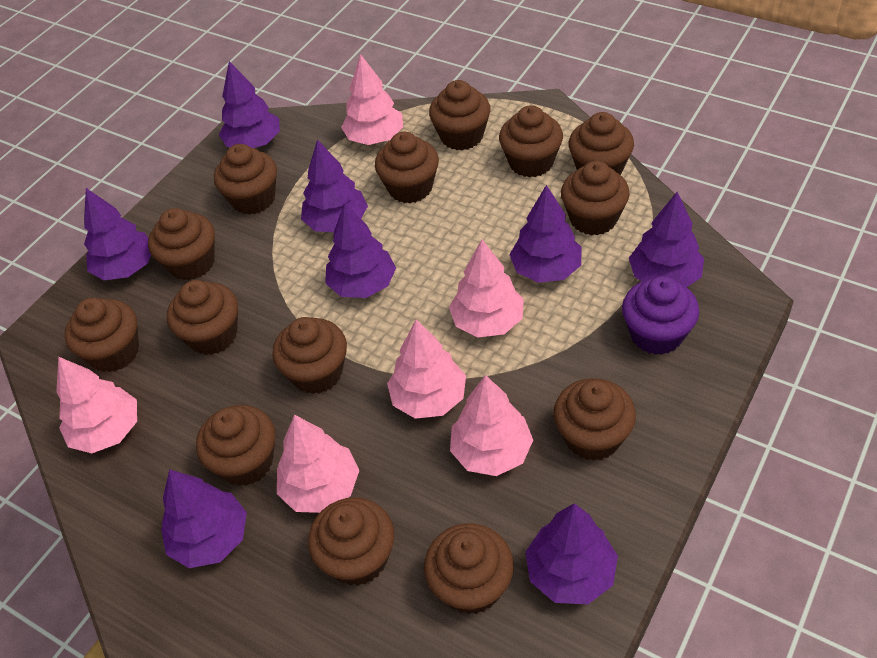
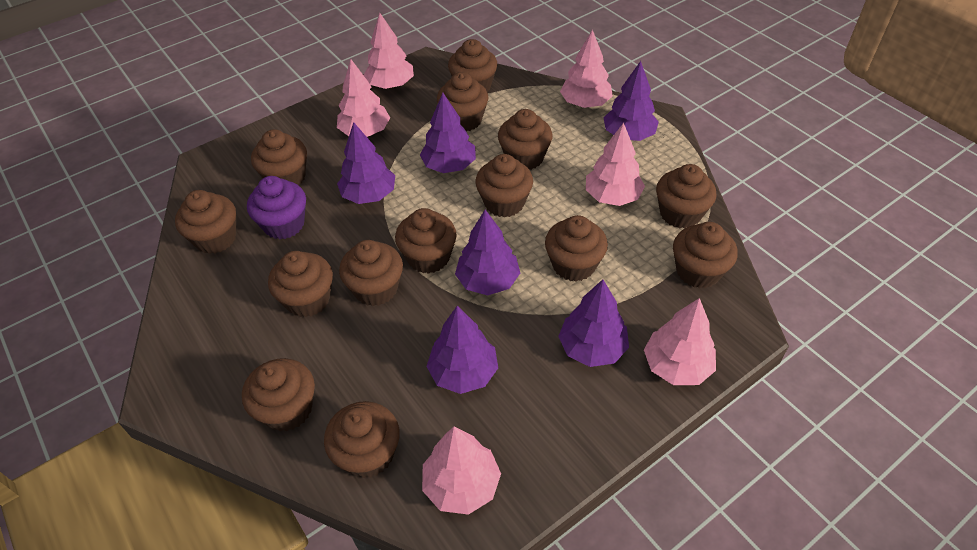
purple tree: 8 -> 6

